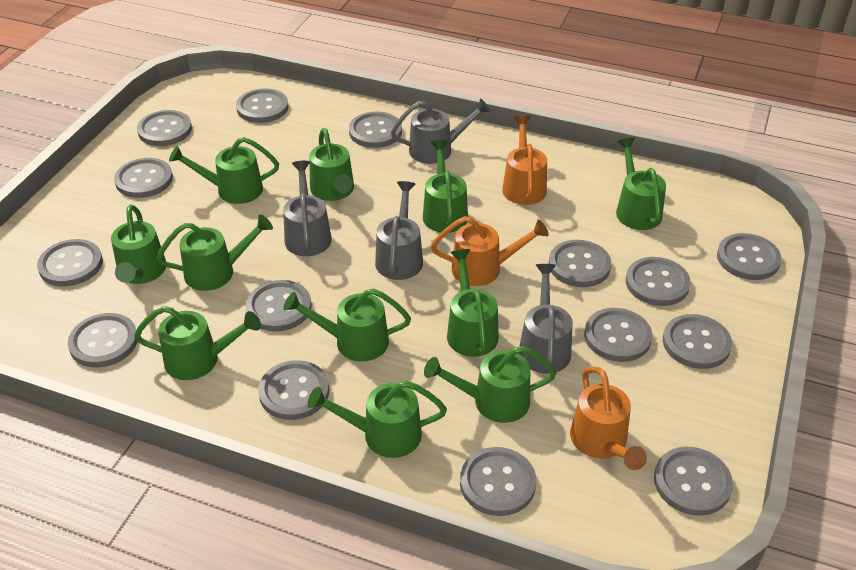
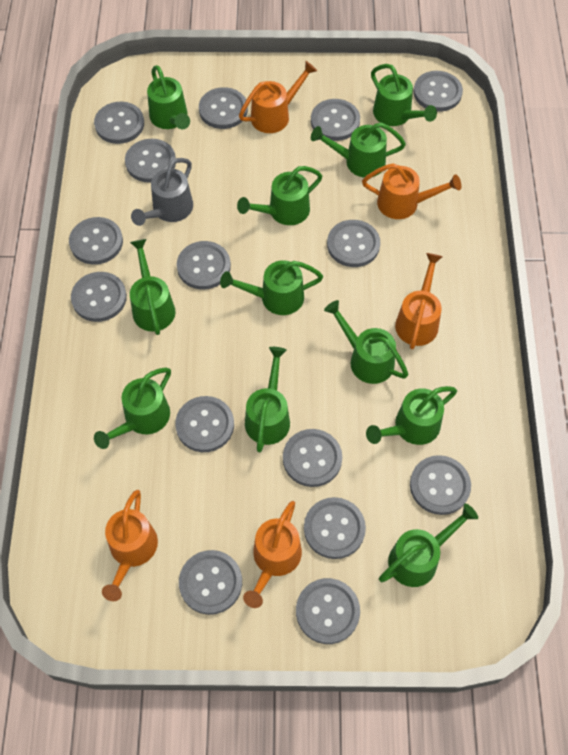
grey watering can: 4 -> 1
orange watering can: 3 -> 5

